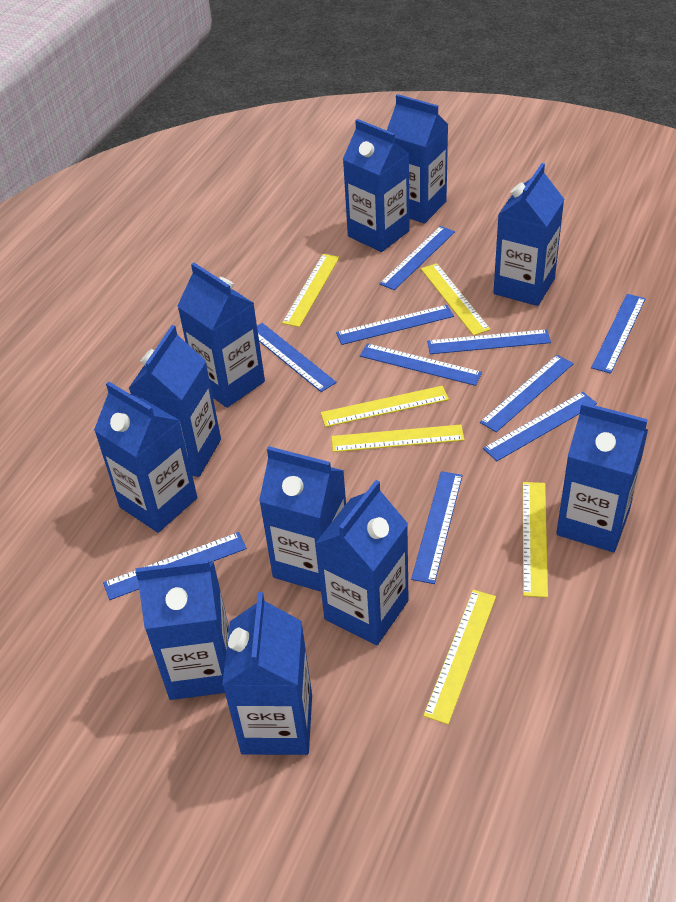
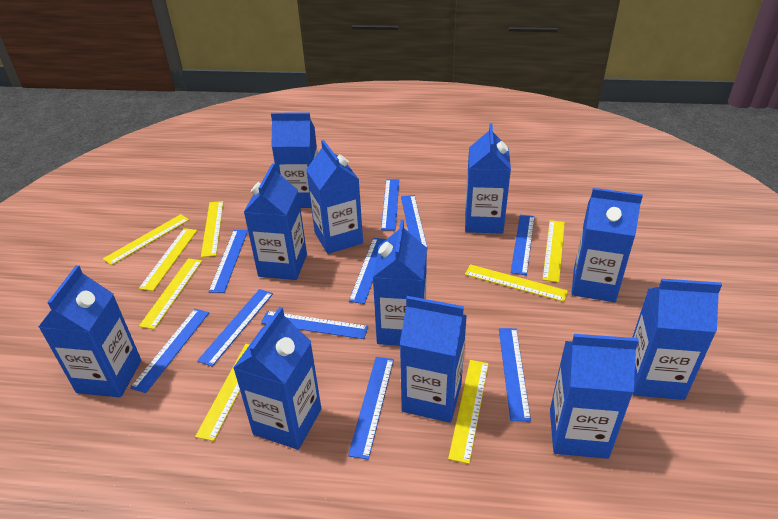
yellow ruler: 6 -> 8

